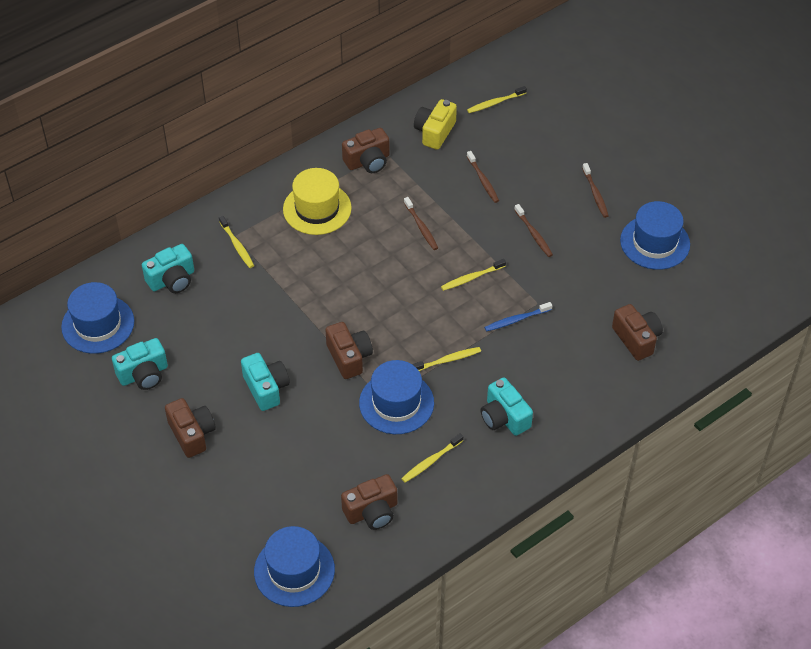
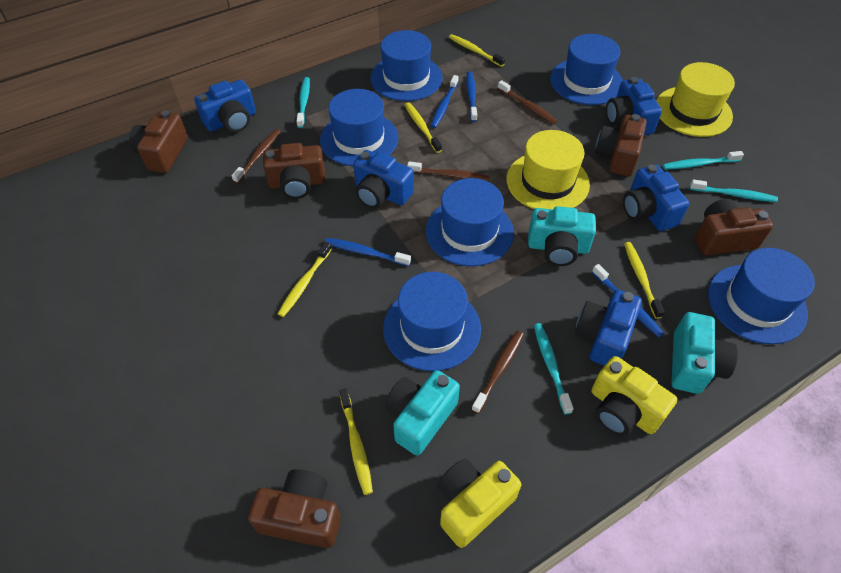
blue camera: 0 -> 5
blue hat: 4 -> 6
blue toothbrush: 1 -> 4
turquoise camera: 4 -> 3
turquoise toothbrush: 0 -> 4
yellow camera: 1 -> 2
yellow hat: 1 -> 2

